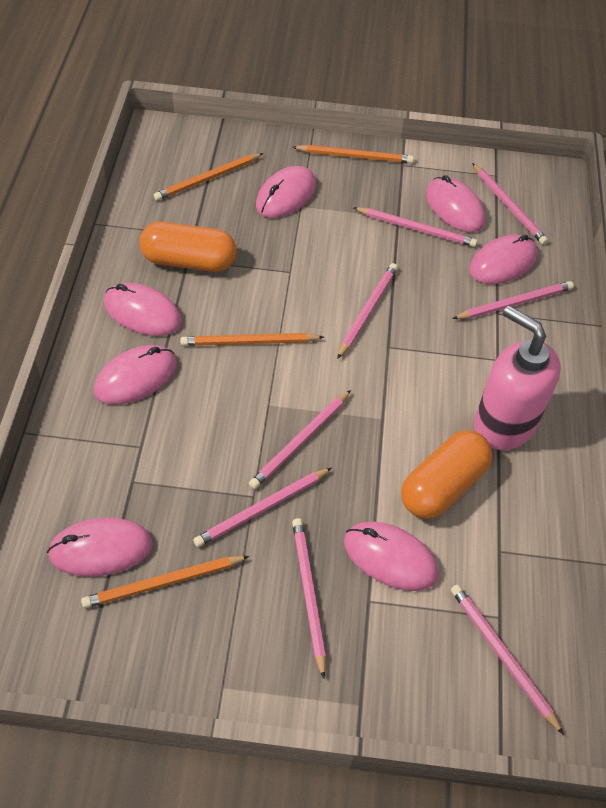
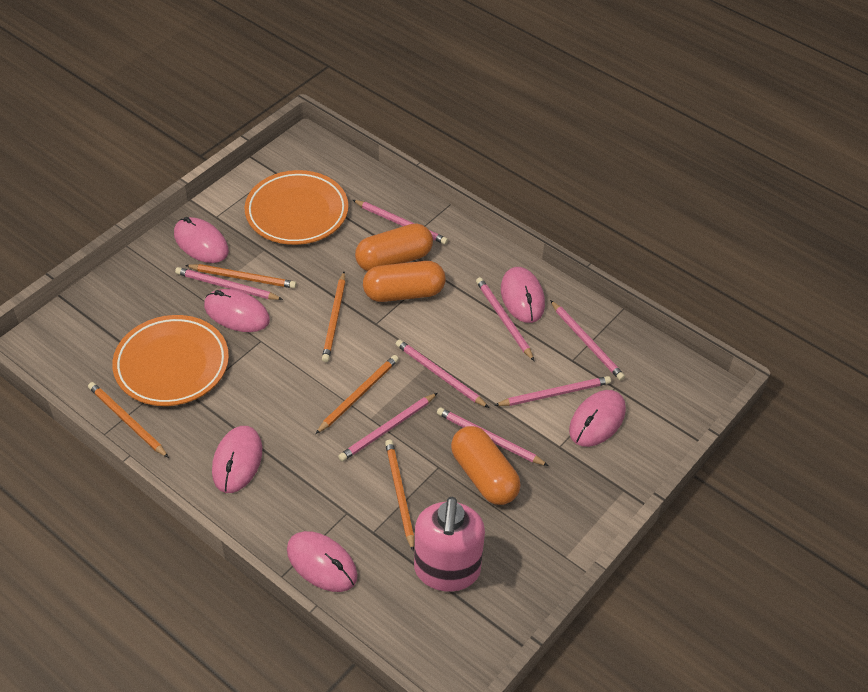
orange capsule: 2 -> 3
orange pencil: 4 -> 5
orange plate: 0 -> 2
pink mouse: 7 -> 6

